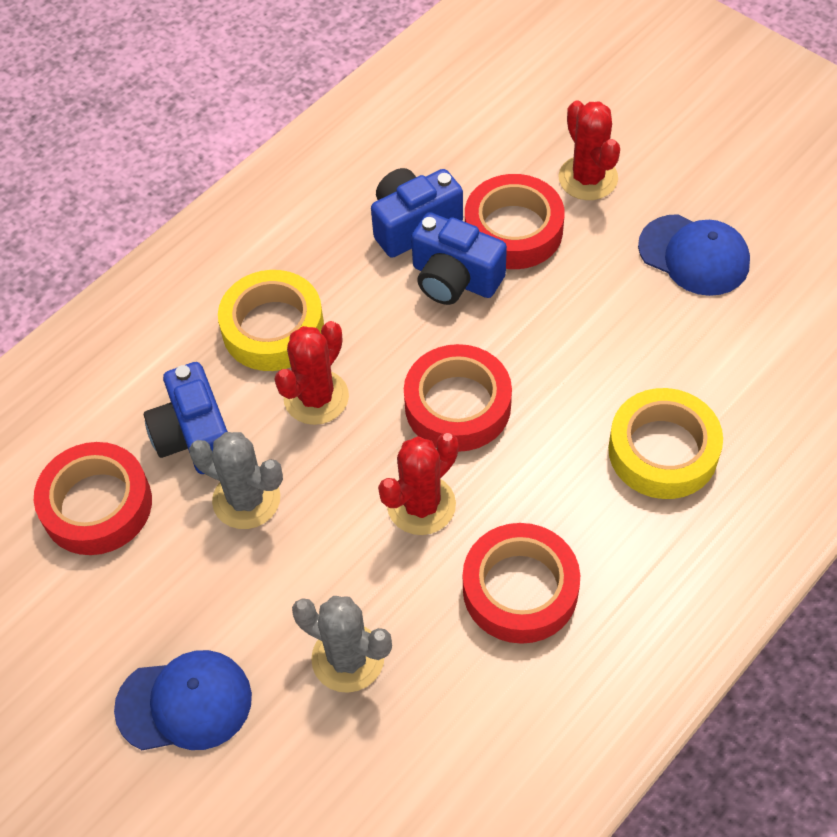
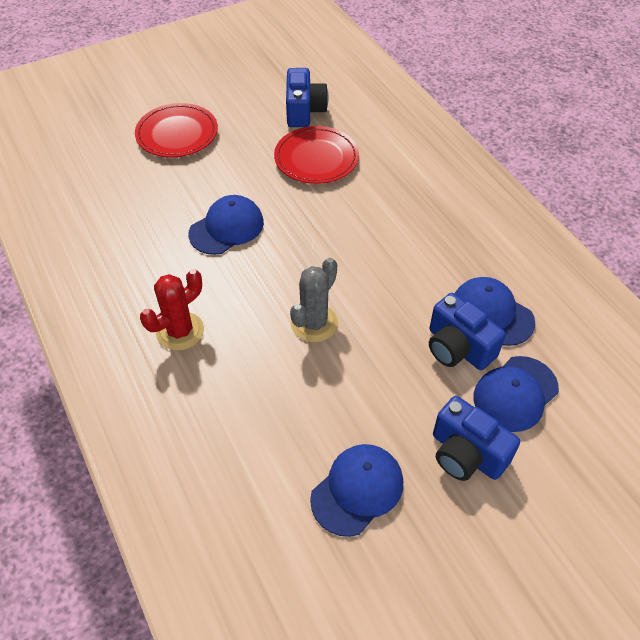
blue cap: 2 -> 4
grey cactus: 2 -> 1
red cactus: 3 -> 1
red plate: 0 -> 2
red tape: 4 -> 0
yellow tape: 2 -> 0

